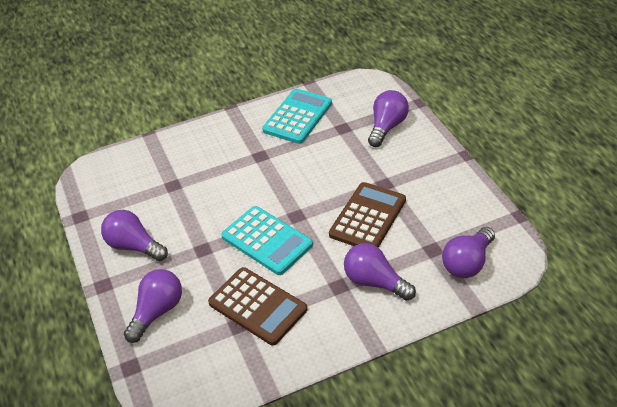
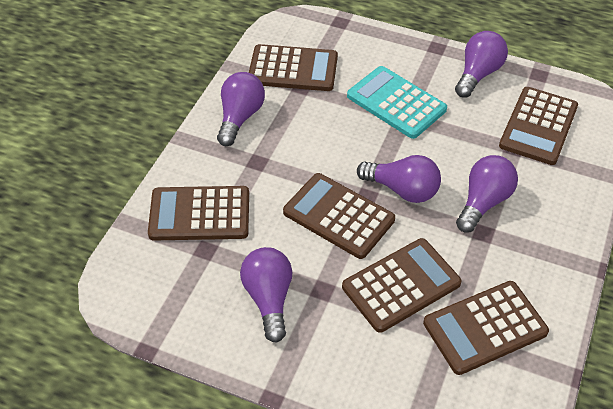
brown calculator: 2 -> 6
turquoise calculator: 2 -> 1

